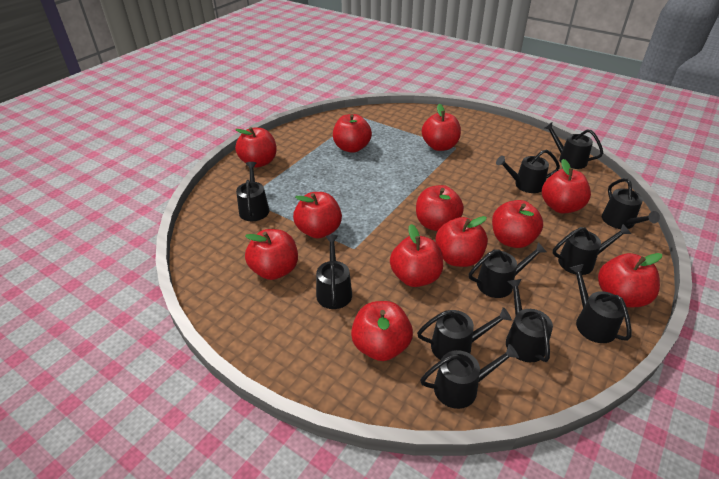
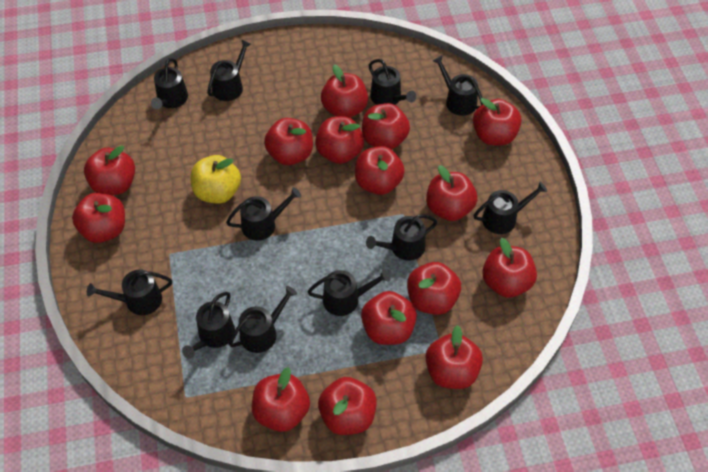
red apple: 12 -> 15
yellow apple: 0 -> 1

